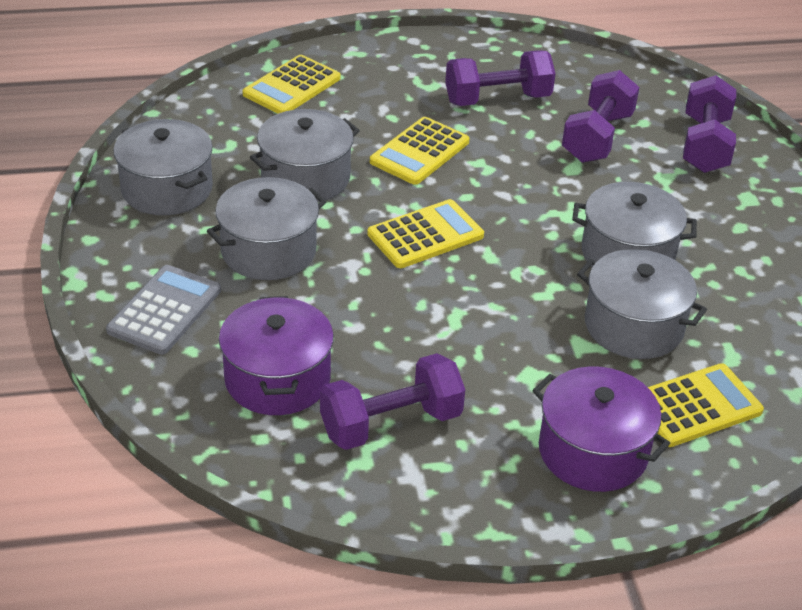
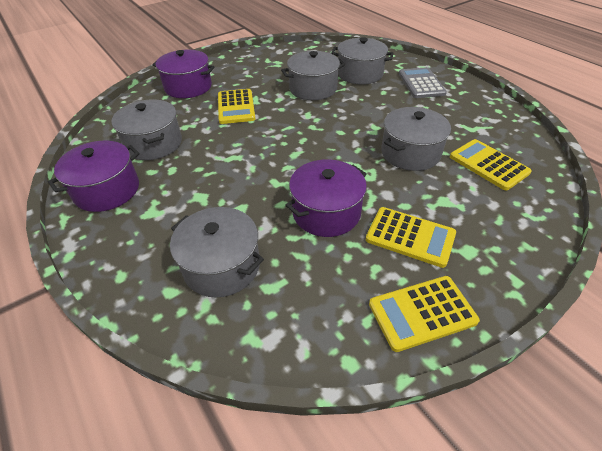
purple dumbbell: 4 -> 0
purple pot: 2 -> 3

